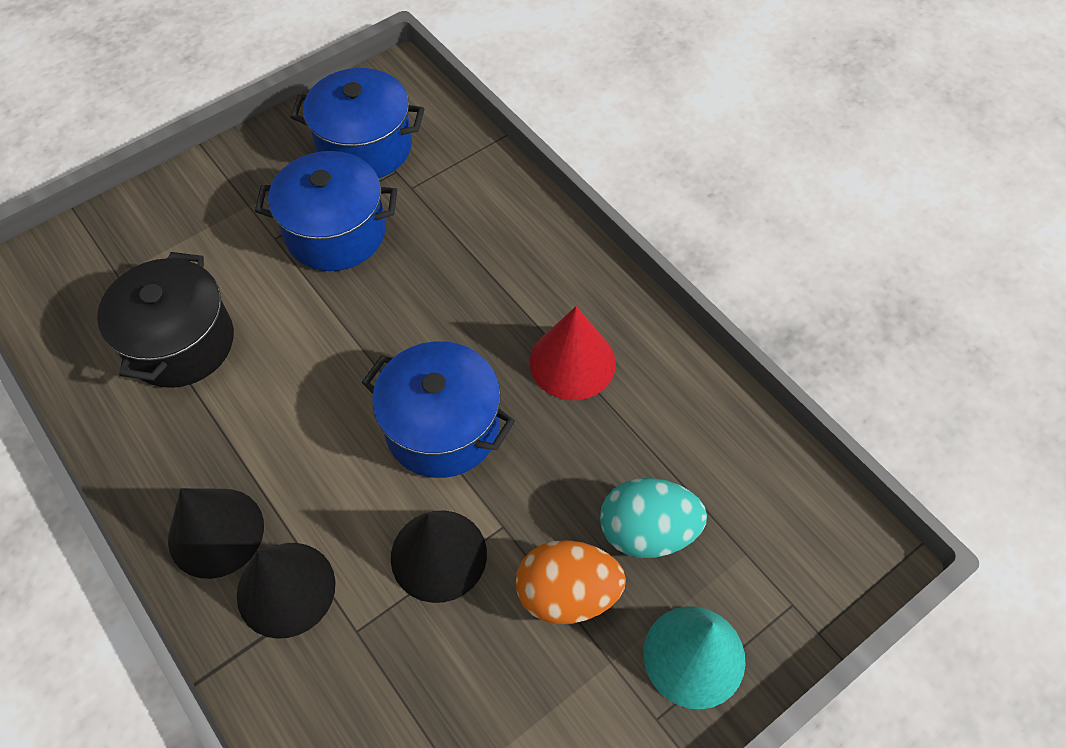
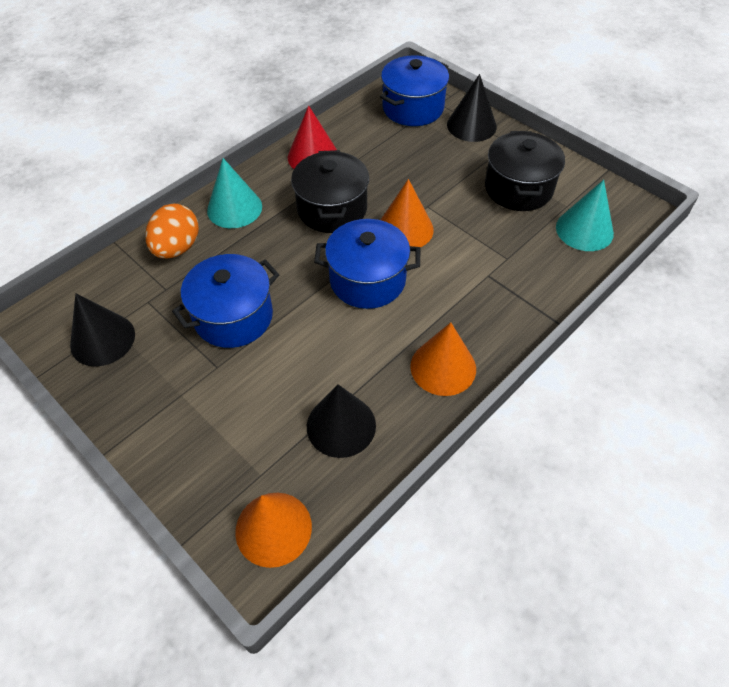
black pot: 1 -> 2
orange cone: 0 -> 3
turquoise cone: 1 -> 2
turquoise egg: 1 -> 0

